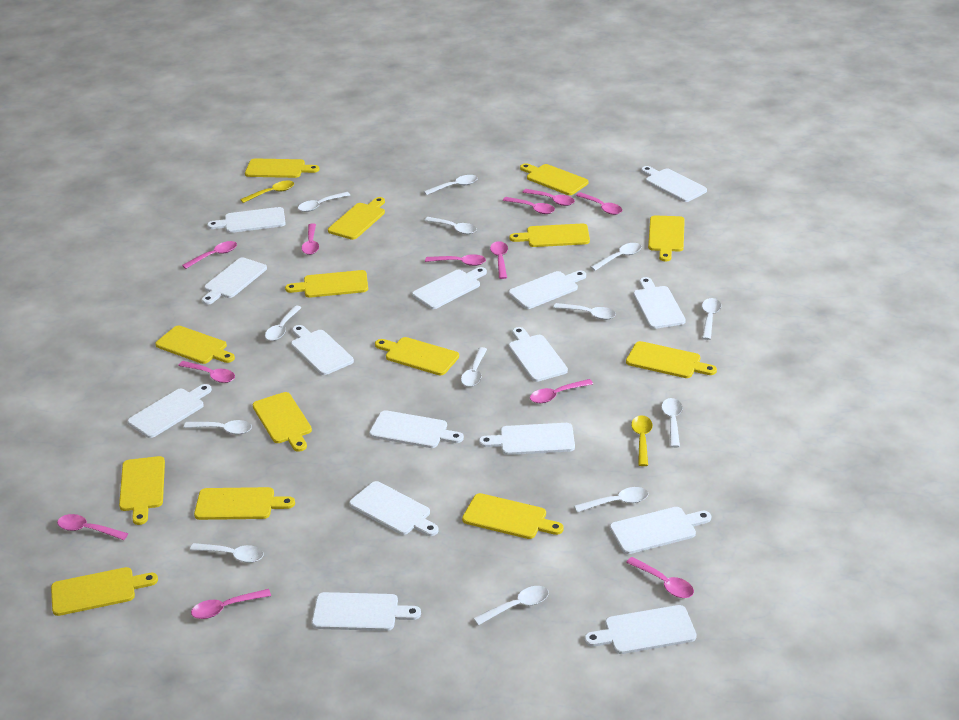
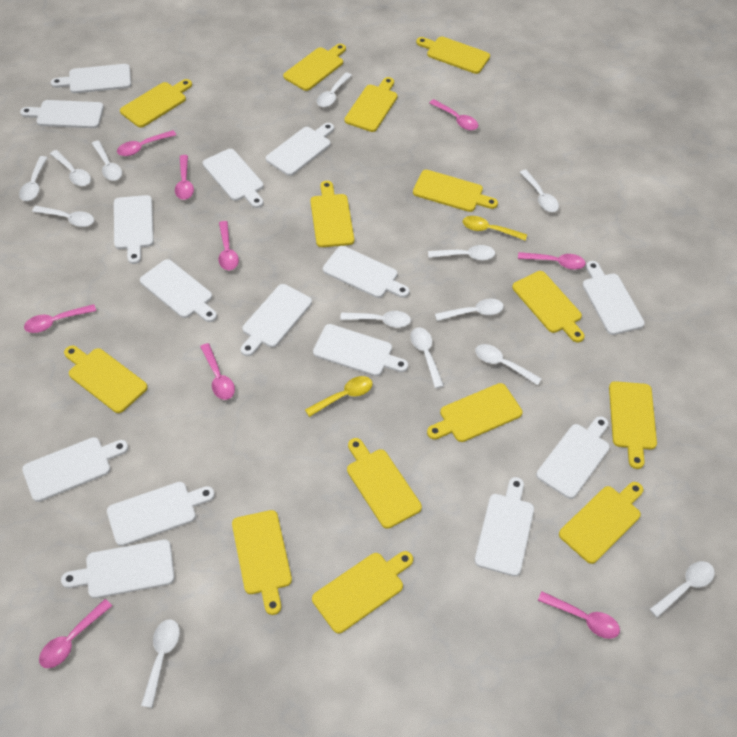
pink spoon: 12 -> 9

